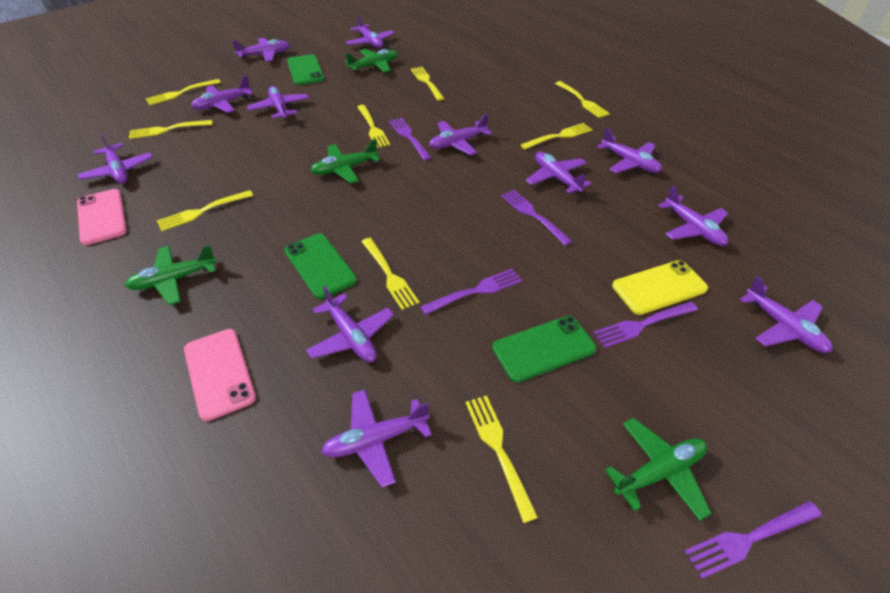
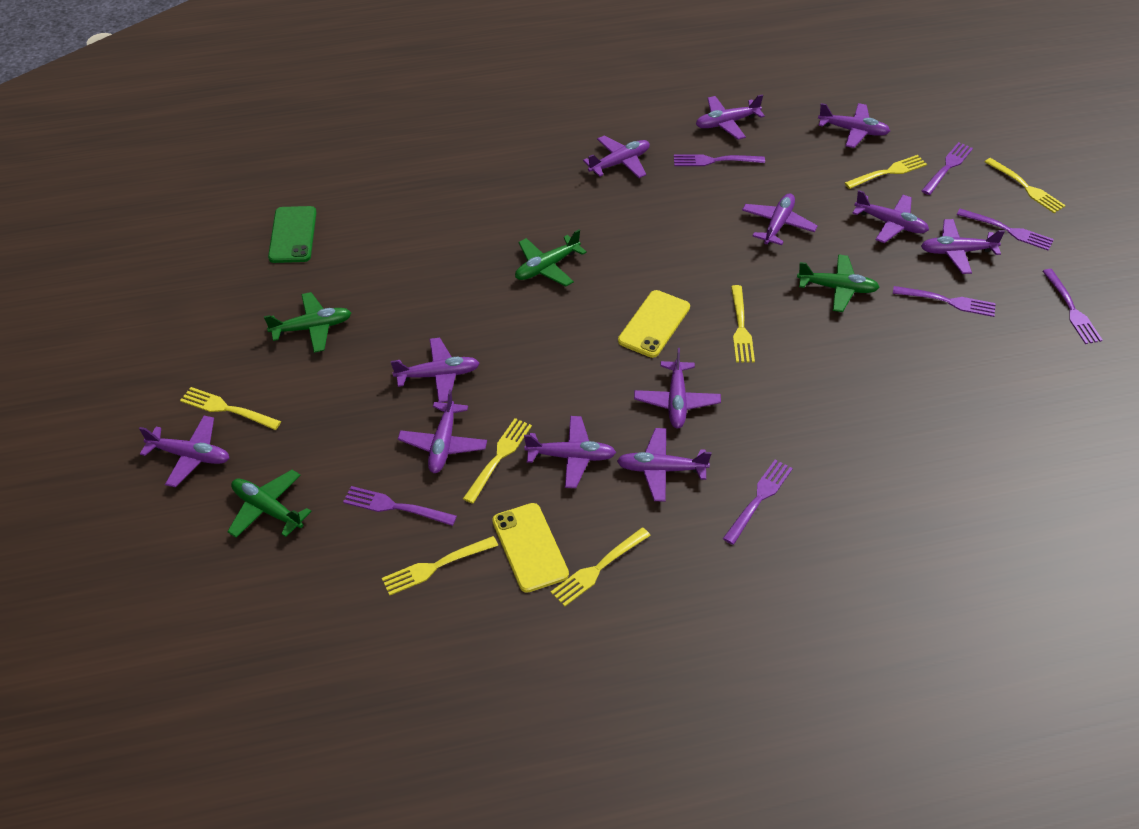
green phone: 3 -> 1
pink phone: 2 -> 0
purple fork: 5 -> 7
yellow fork: 9 -> 7
yellow phone: 1 -> 2

